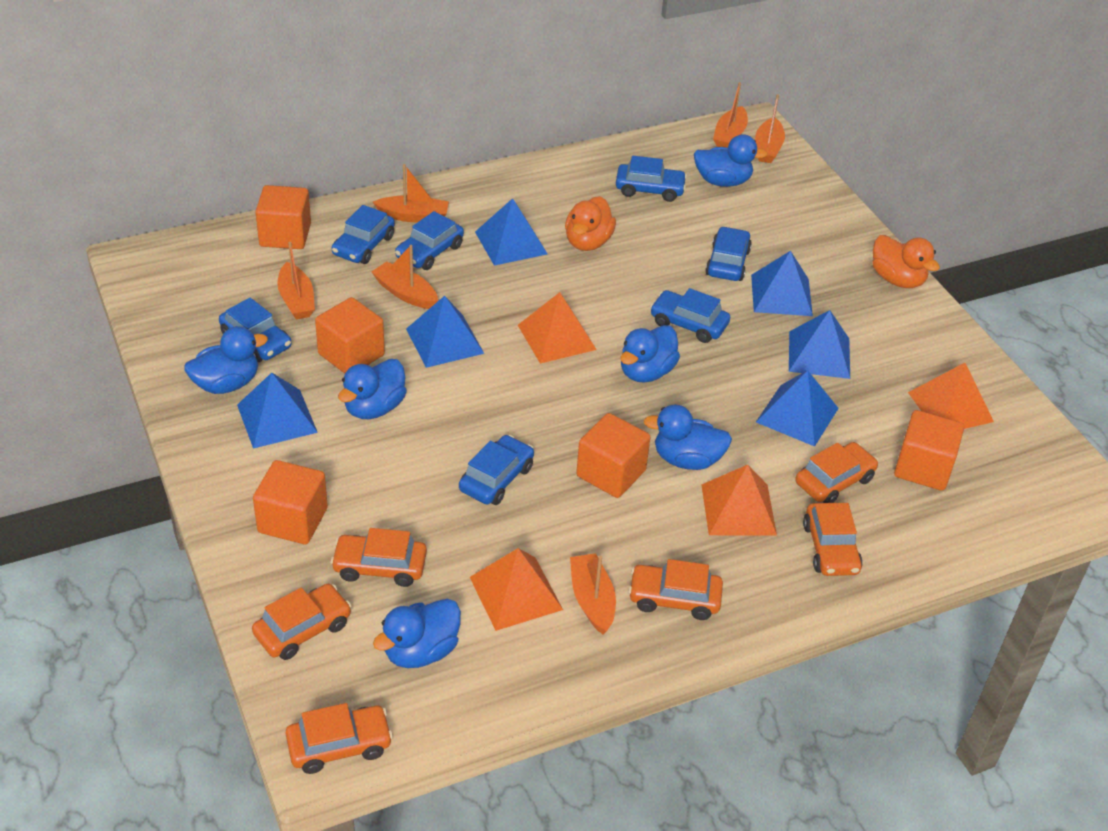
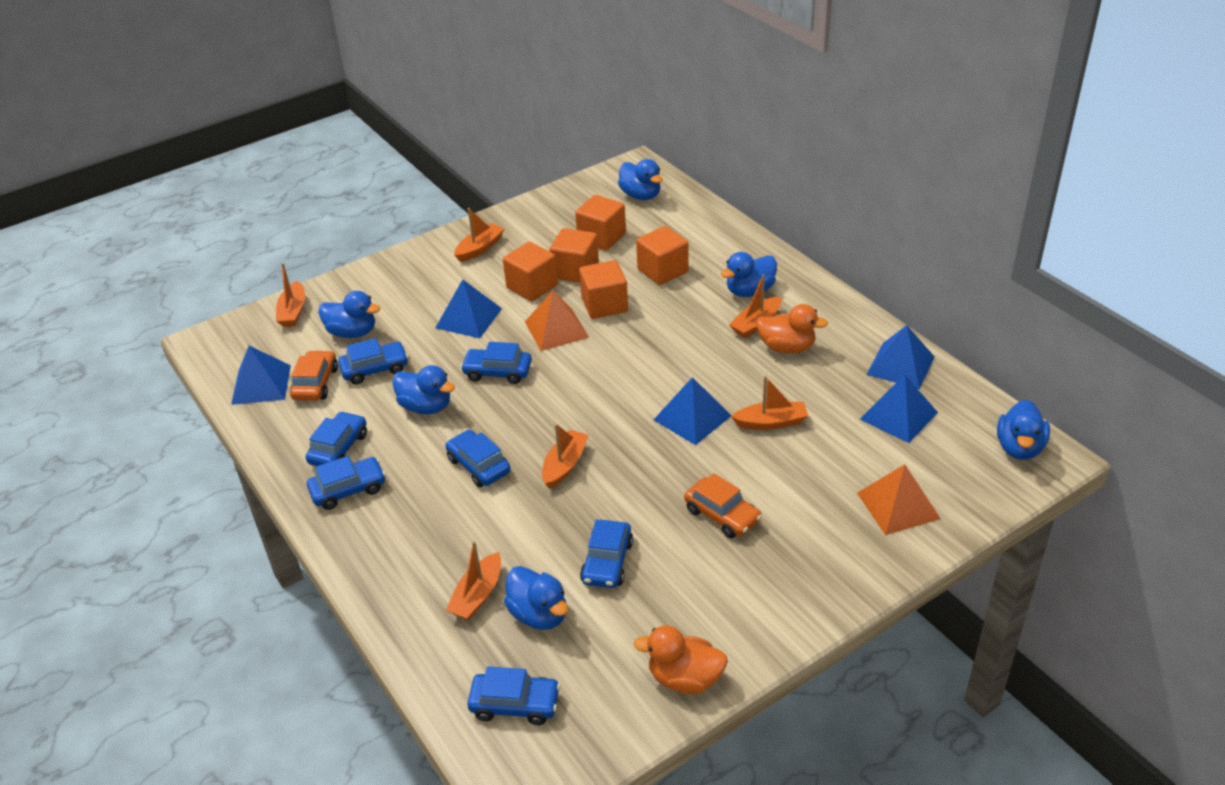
blue pyramid: 6 -> 5
orange car: 6 -> 2
orange pyramid: 4 -> 2

